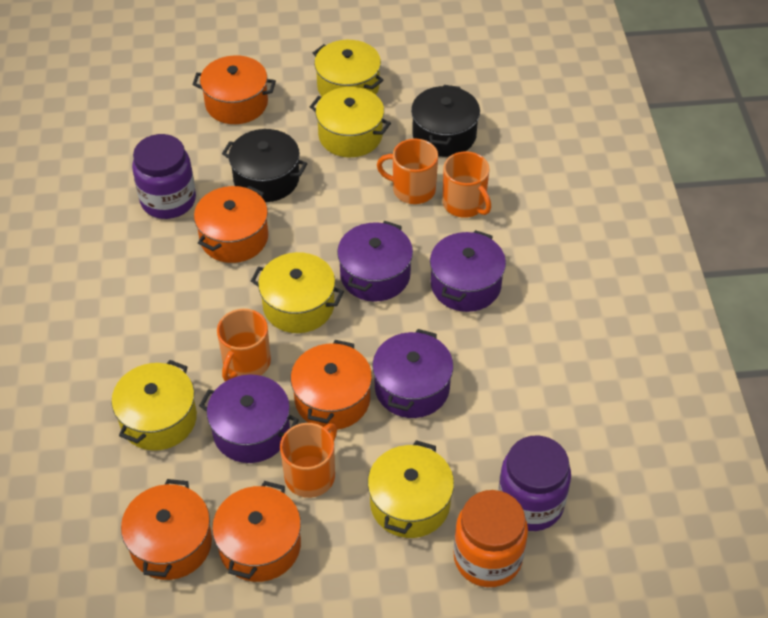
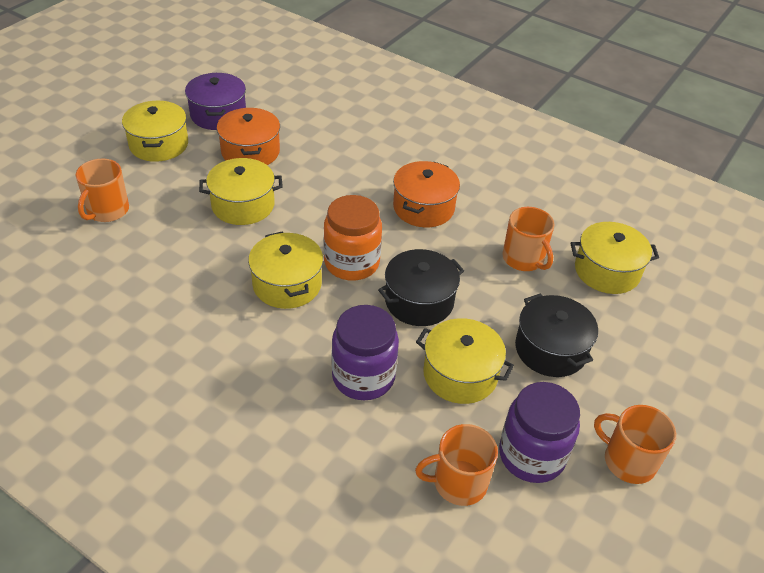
orange pot: 5 -> 2
purple pot: 4 -> 1

